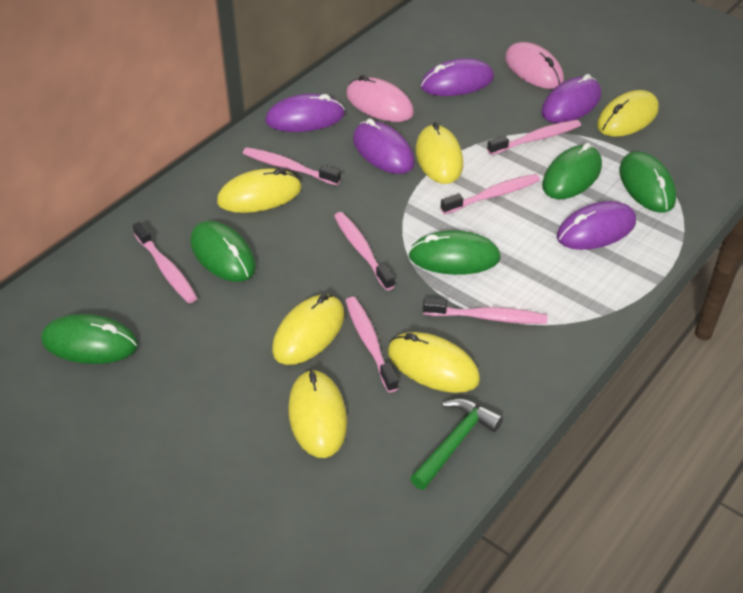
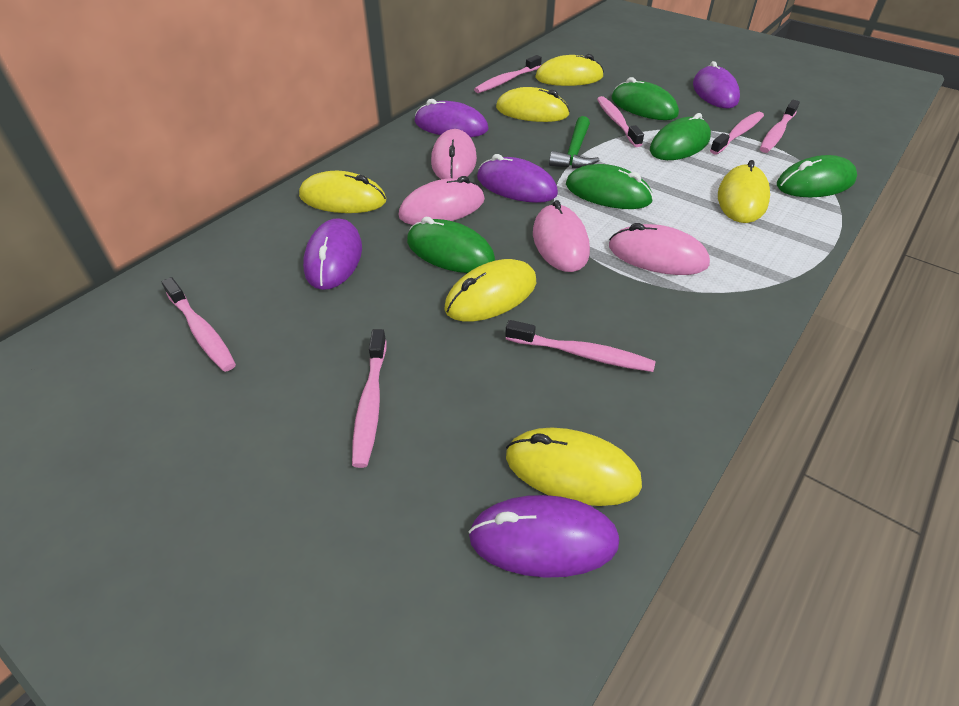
pink mouse: 2 -> 4

